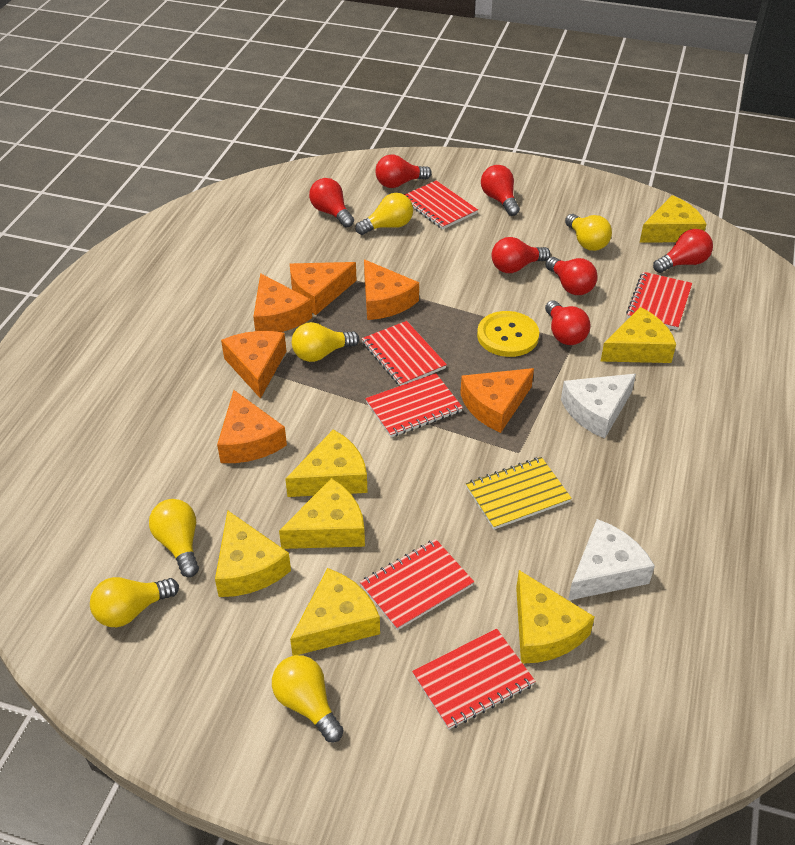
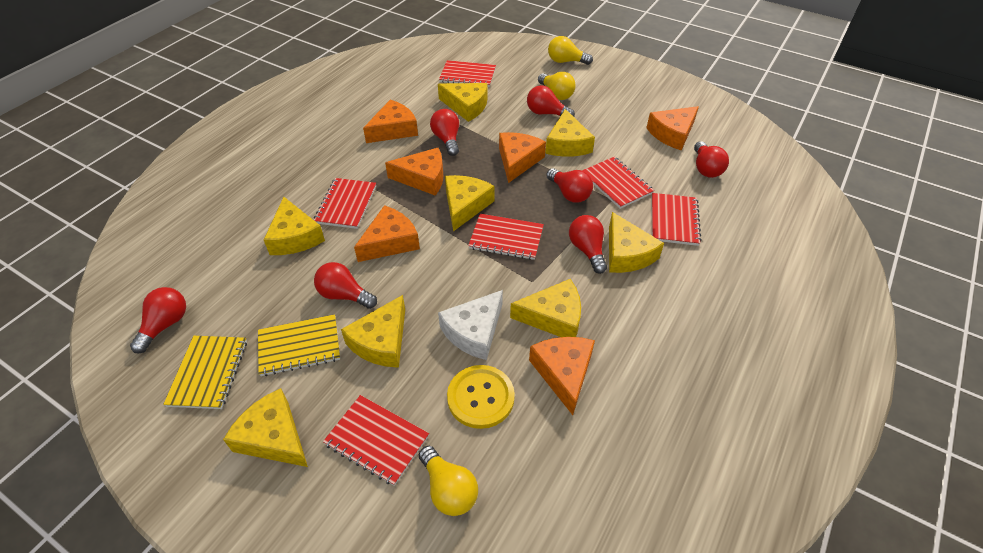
white cheese: 2 -> 1
yellow cheese: 7 -> 8
yellow light bulb: 6 -> 3
yellow notebook: 1 -> 2

